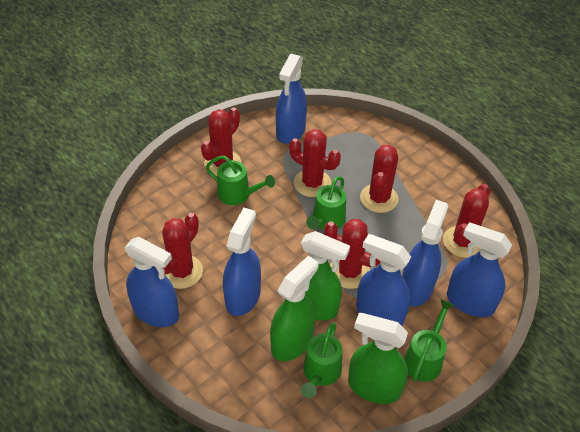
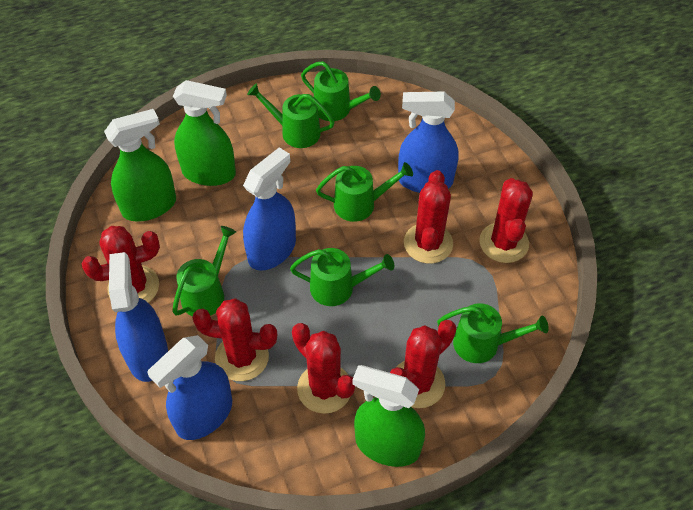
blue spray bottle: 6 -> 4
green watering can: 4 -> 6

